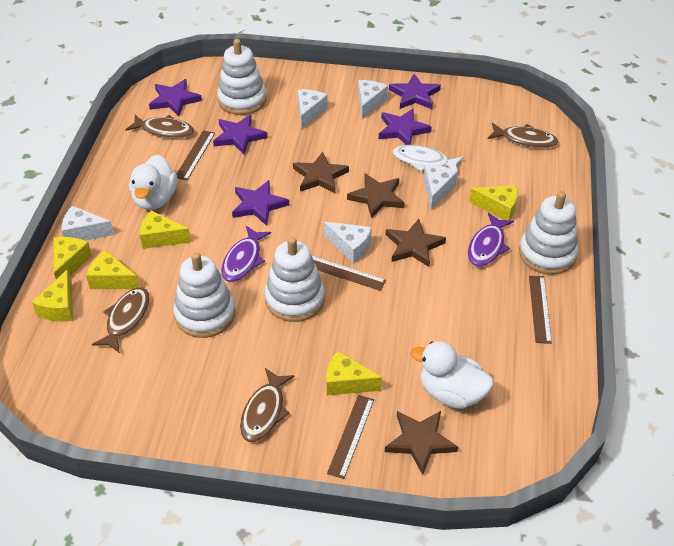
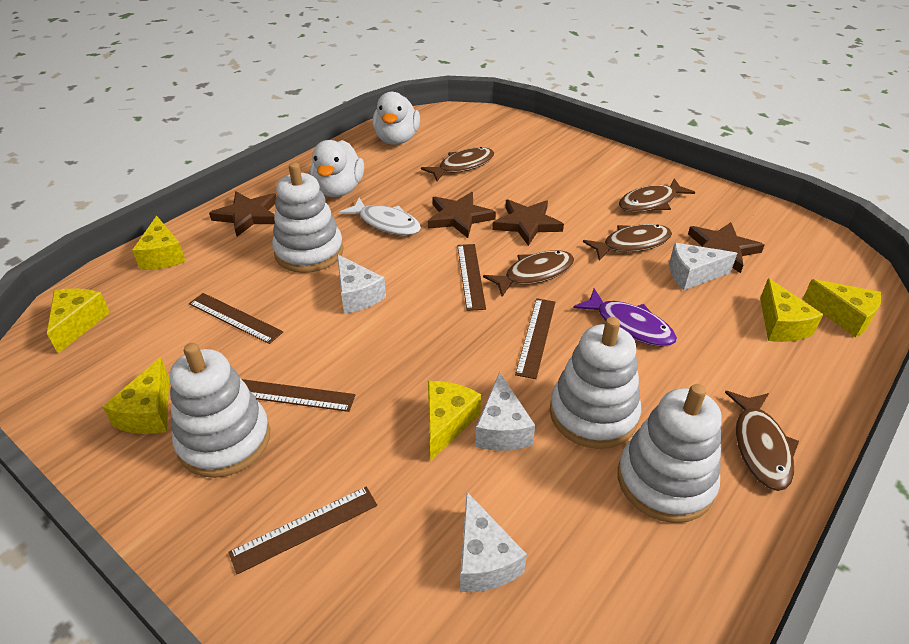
brown fish: 4 -> 5
brown ruler: 4 -> 5
purple fish: 2 -> 1
purple star: 5 -> 0
white cheese: 5 -> 4

